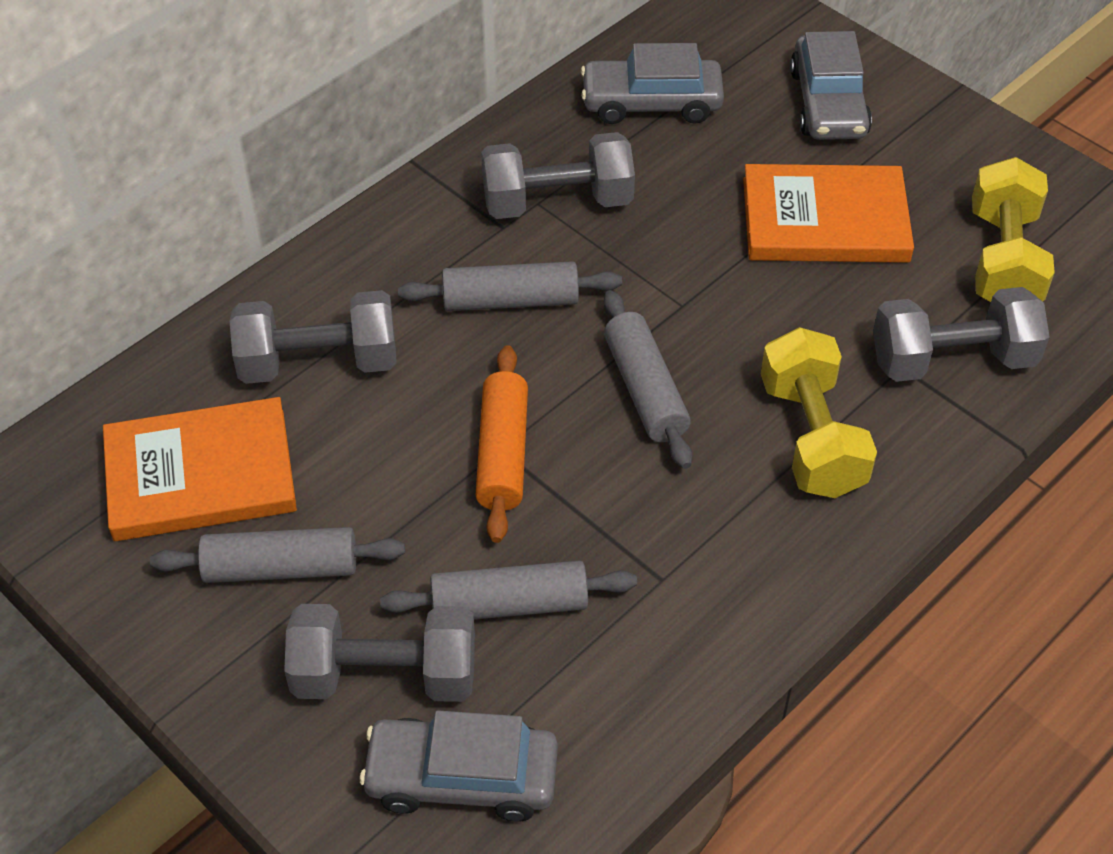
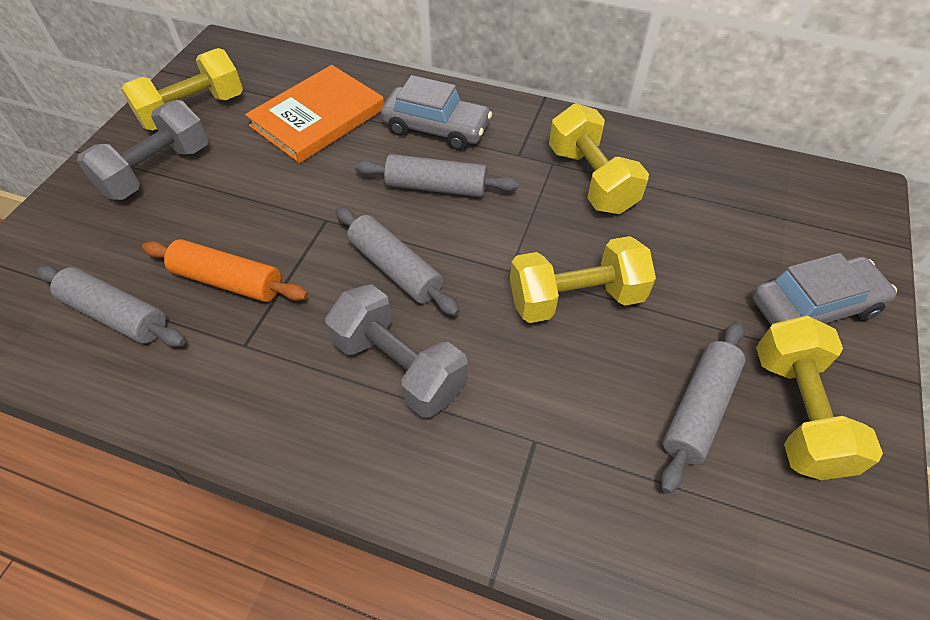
grey car: 3 -> 2
grey dumbbell: 4 -> 2
orange book: 2 -> 1
yellow dumbbell: 2 -> 4

